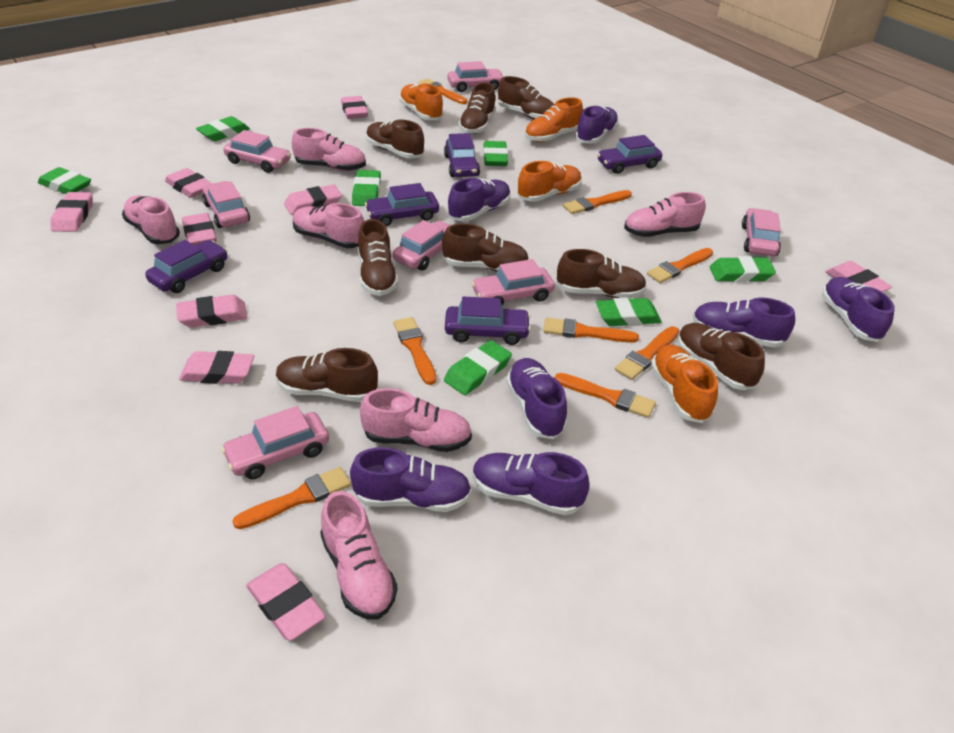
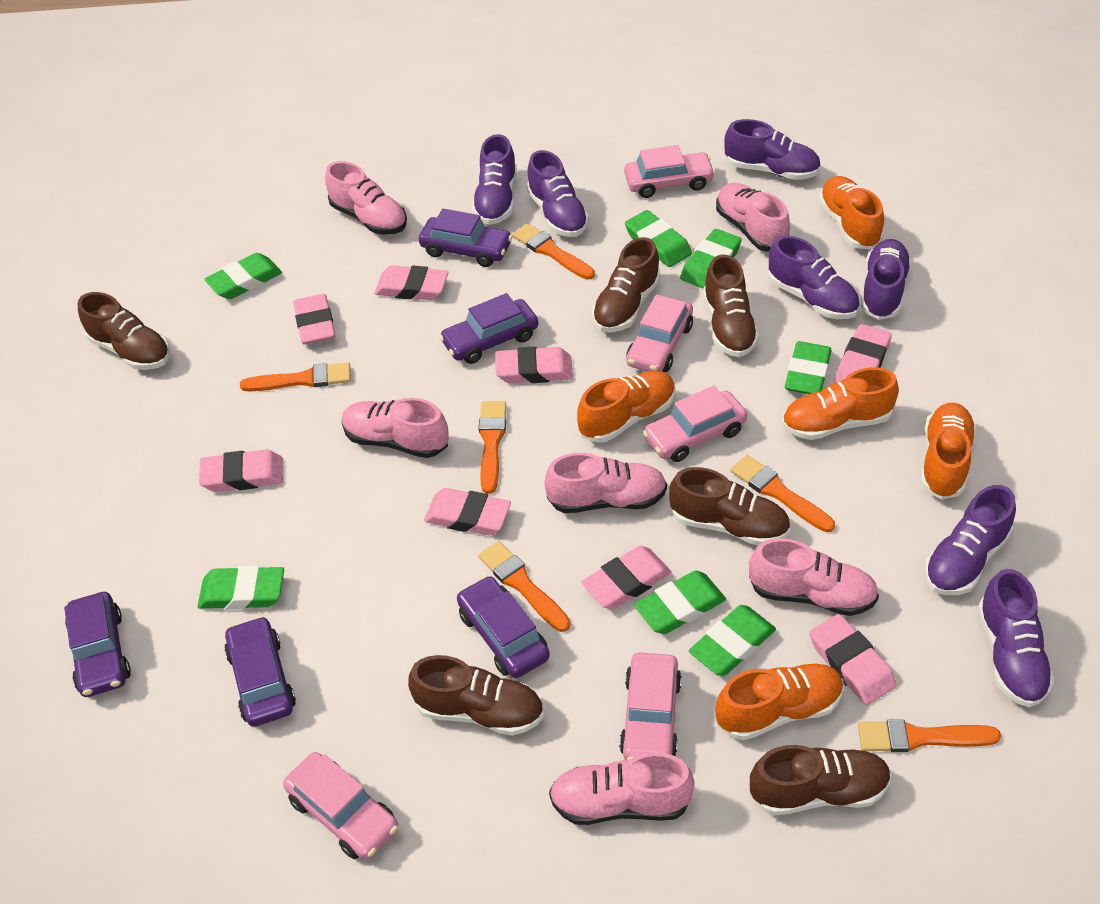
brown shoe: 8 -> 6
orange brush: 8 -> 6
orange shoe: 4 -> 5
pink car: 7 -> 5
pink eraser: 9 -> 8

